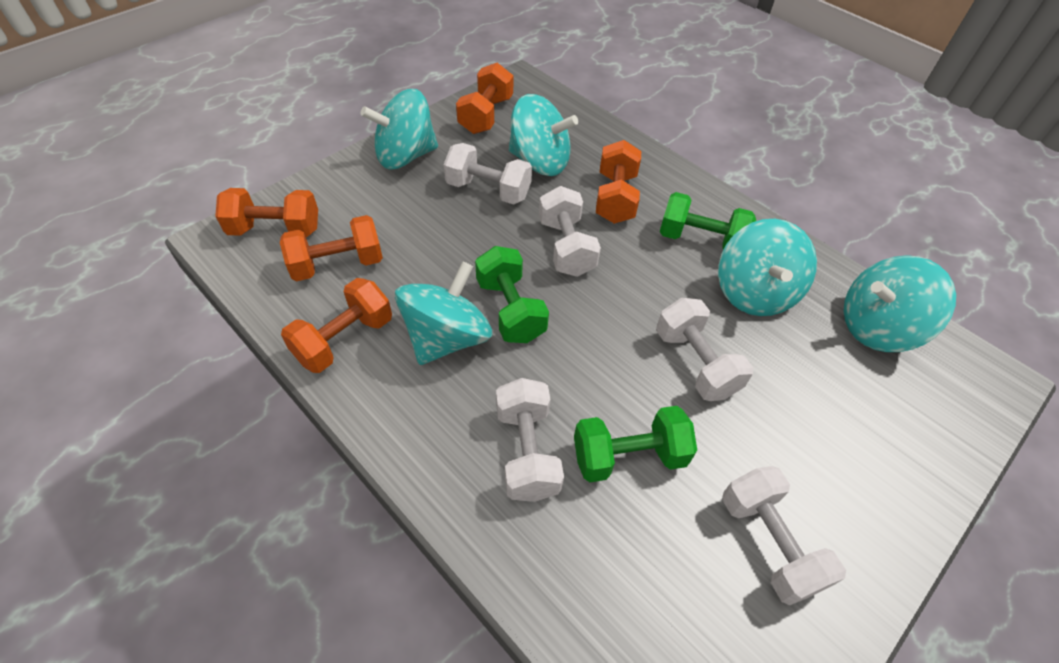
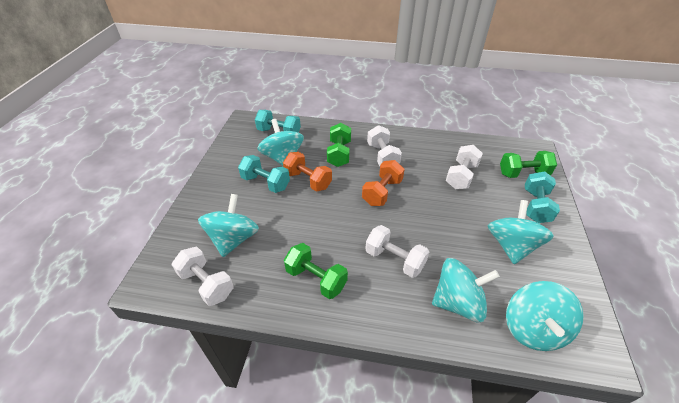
orange dumbbell: 5 -> 2
turquoise dumbbell: 0 -> 3
white dumbbell: 5 -> 4

